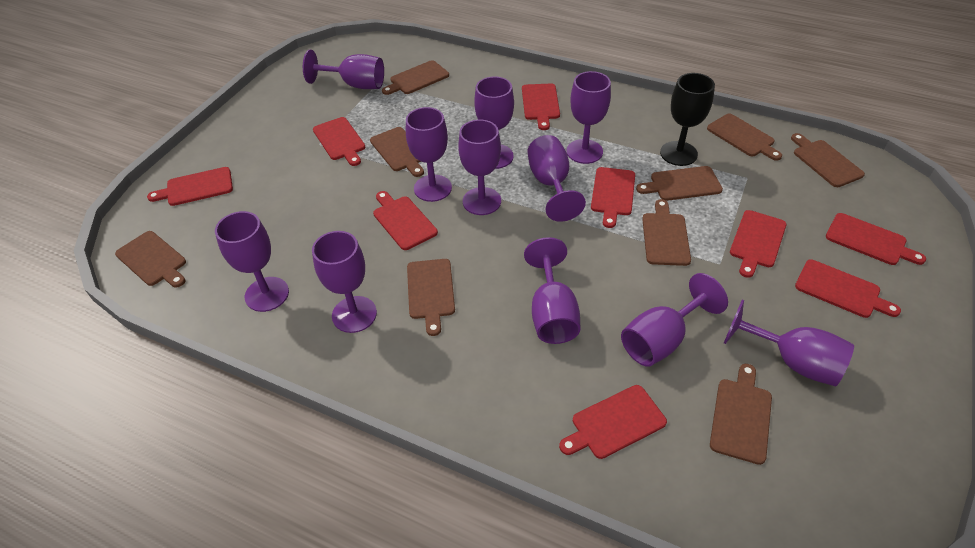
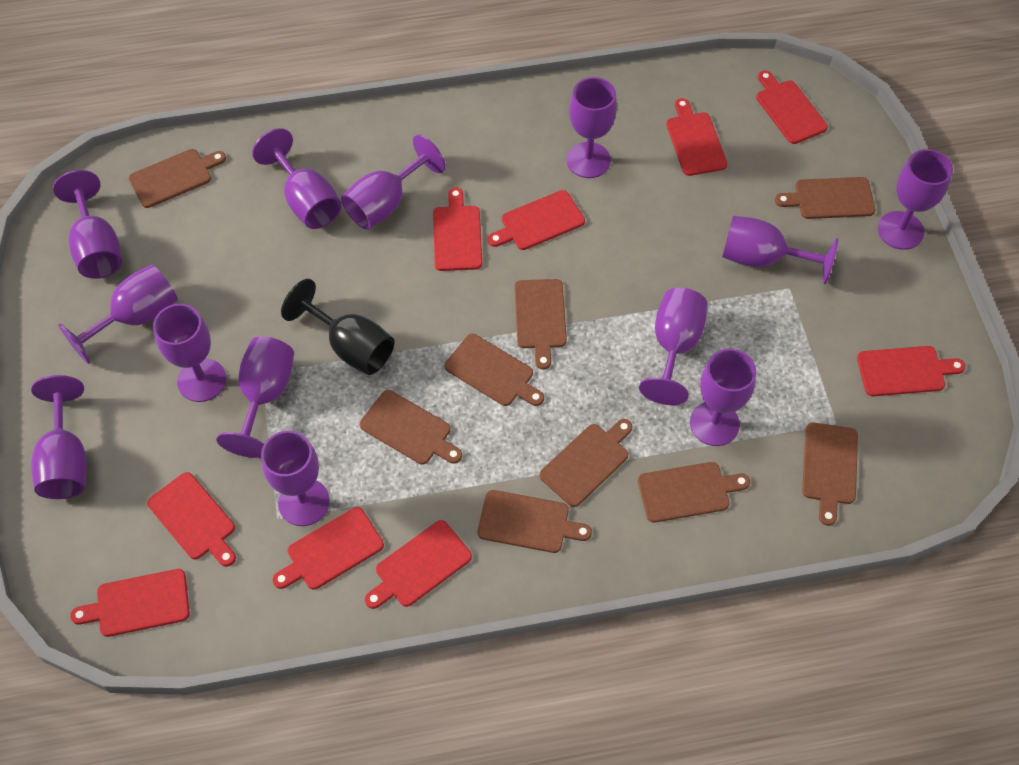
purple goblet: 11 -> 13

